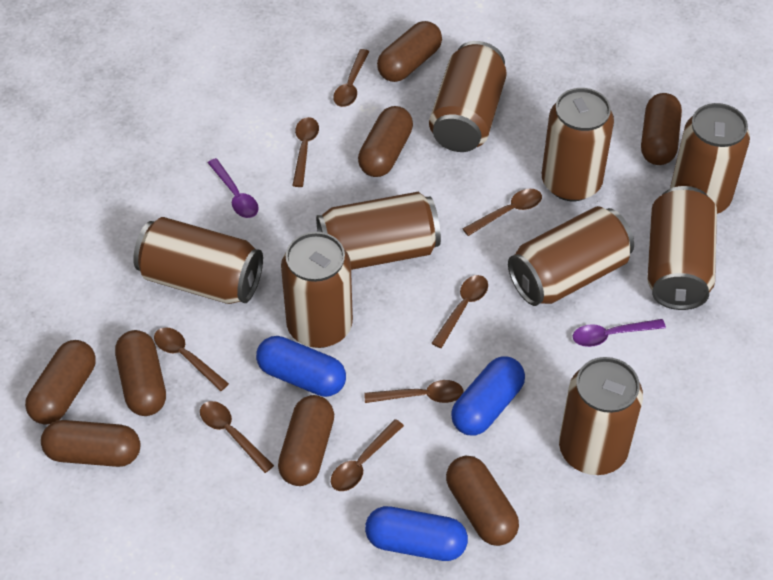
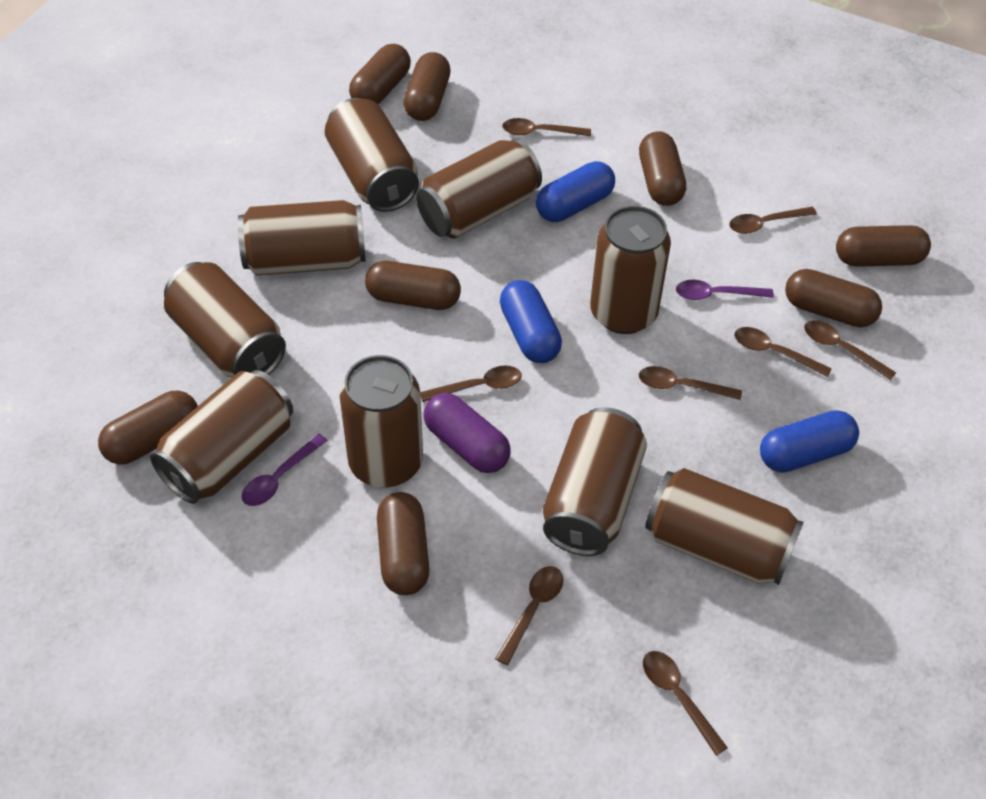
purple capsule: 0 -> 1

